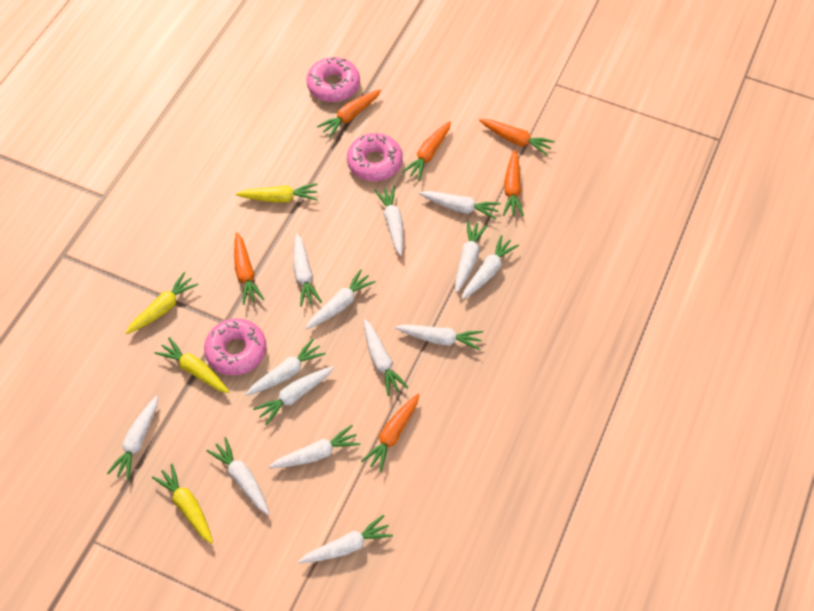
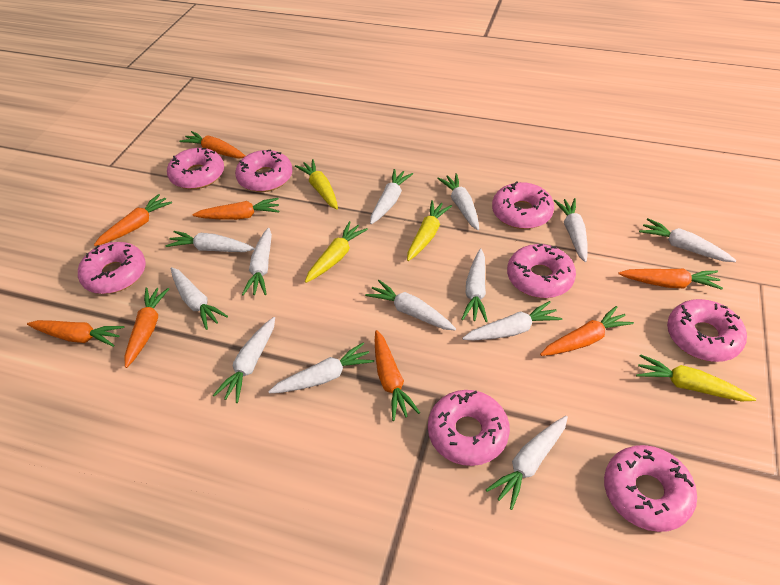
orange carrot: 6 -> 8
pink donut: 3 -> 8
white carrot: 14 -> 13

